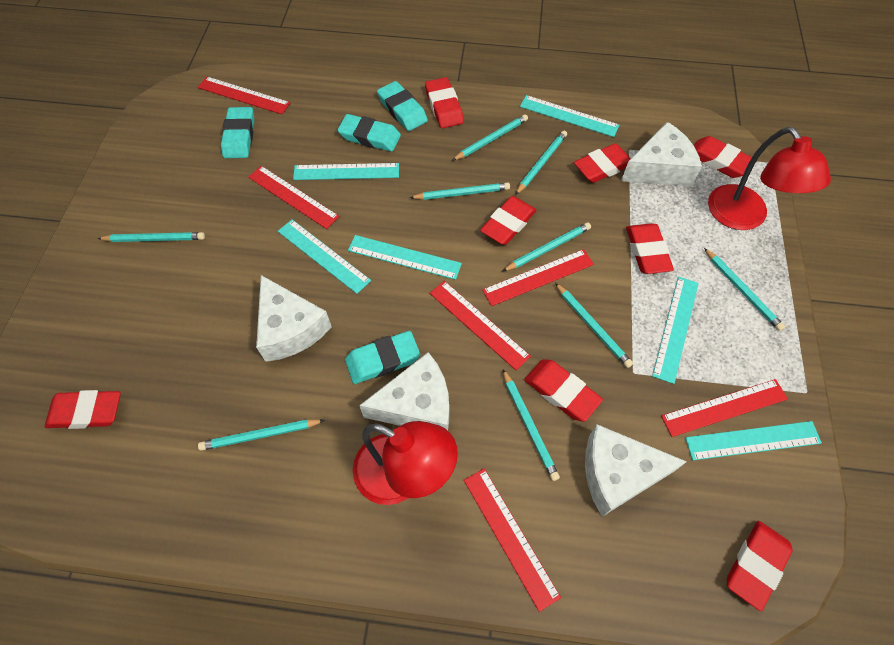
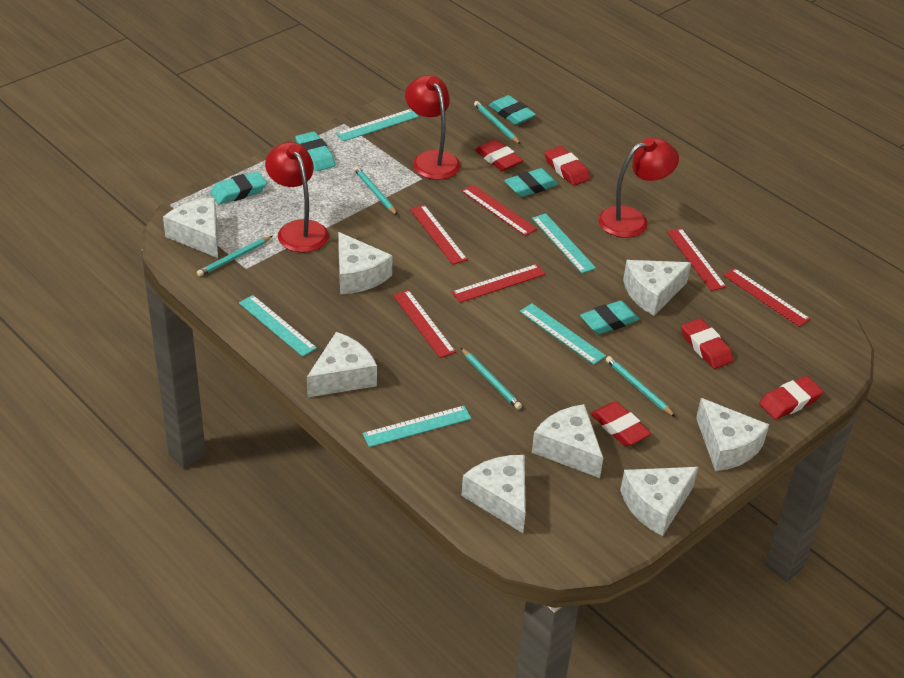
red eraser: 8 -> 5
red lamp: 2 -> 3
turquoise eraser: 4 -> 5
turquoise pencil: 9 -> 5
turquoise ruler: 6 -> 5
white cheese: 4 -> 8

